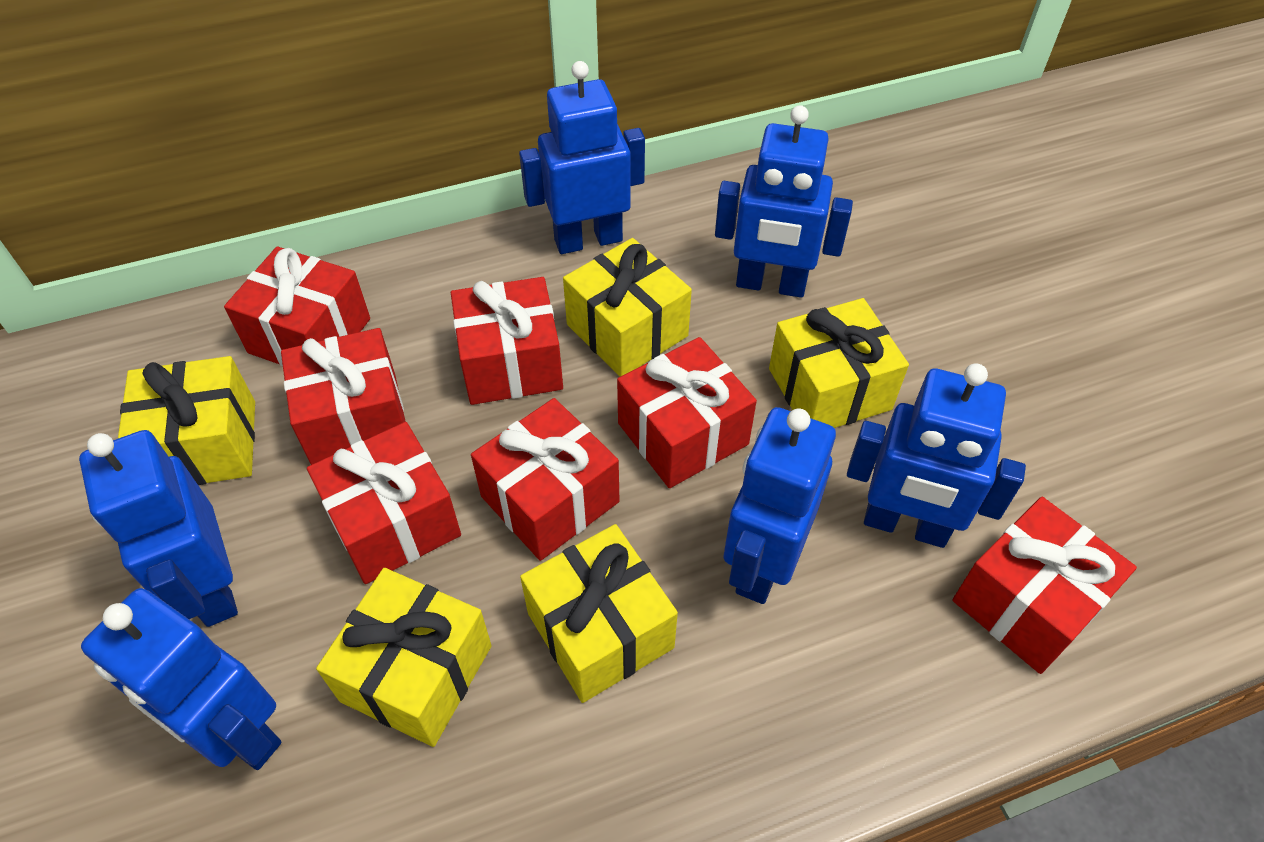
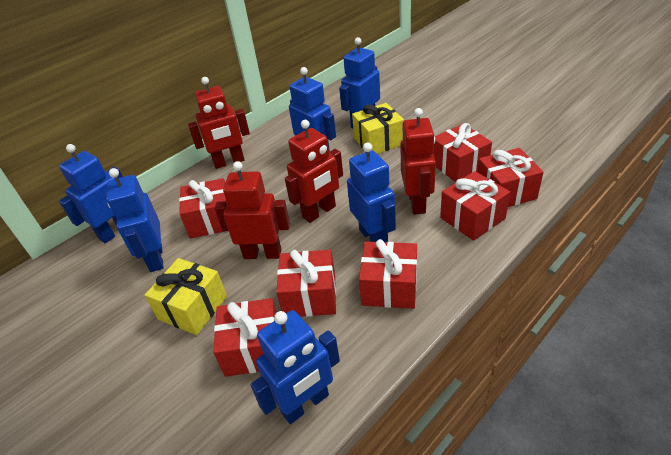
red robot: 0 -> 4
yellow gift: 5 -> 2

